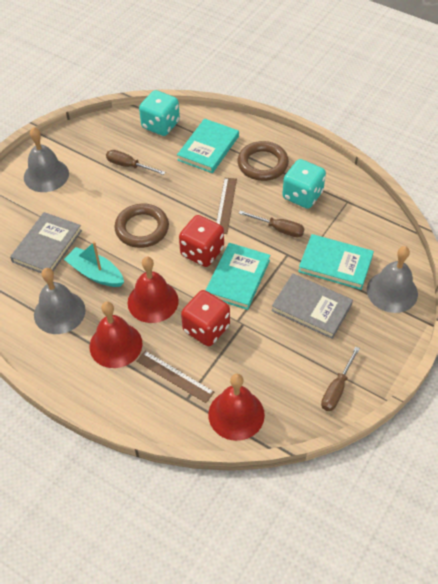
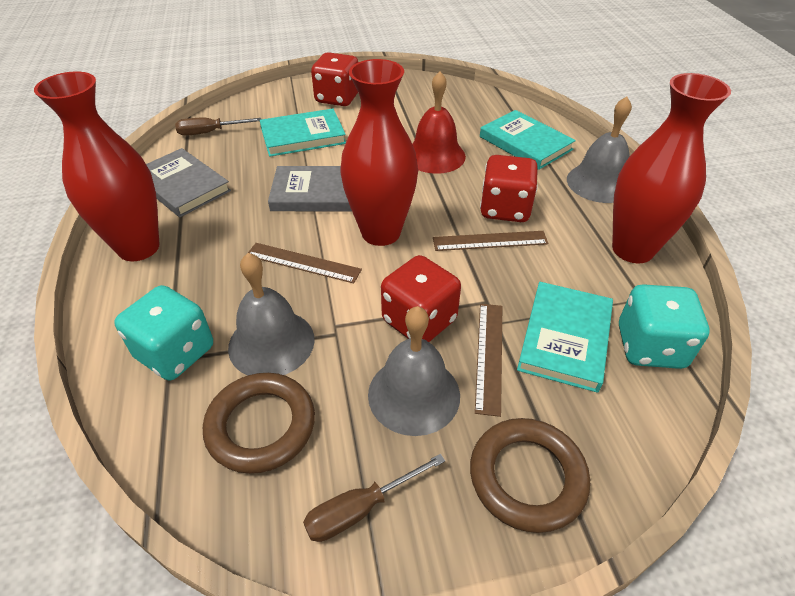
brown ruler: 2 -> 3
brown screwdriver: 3 -> 2
red bell: 3 -> 1
red dice: 2 -> 3
red vase: 0 -> 3
turquoise boat: 1 -> 0

